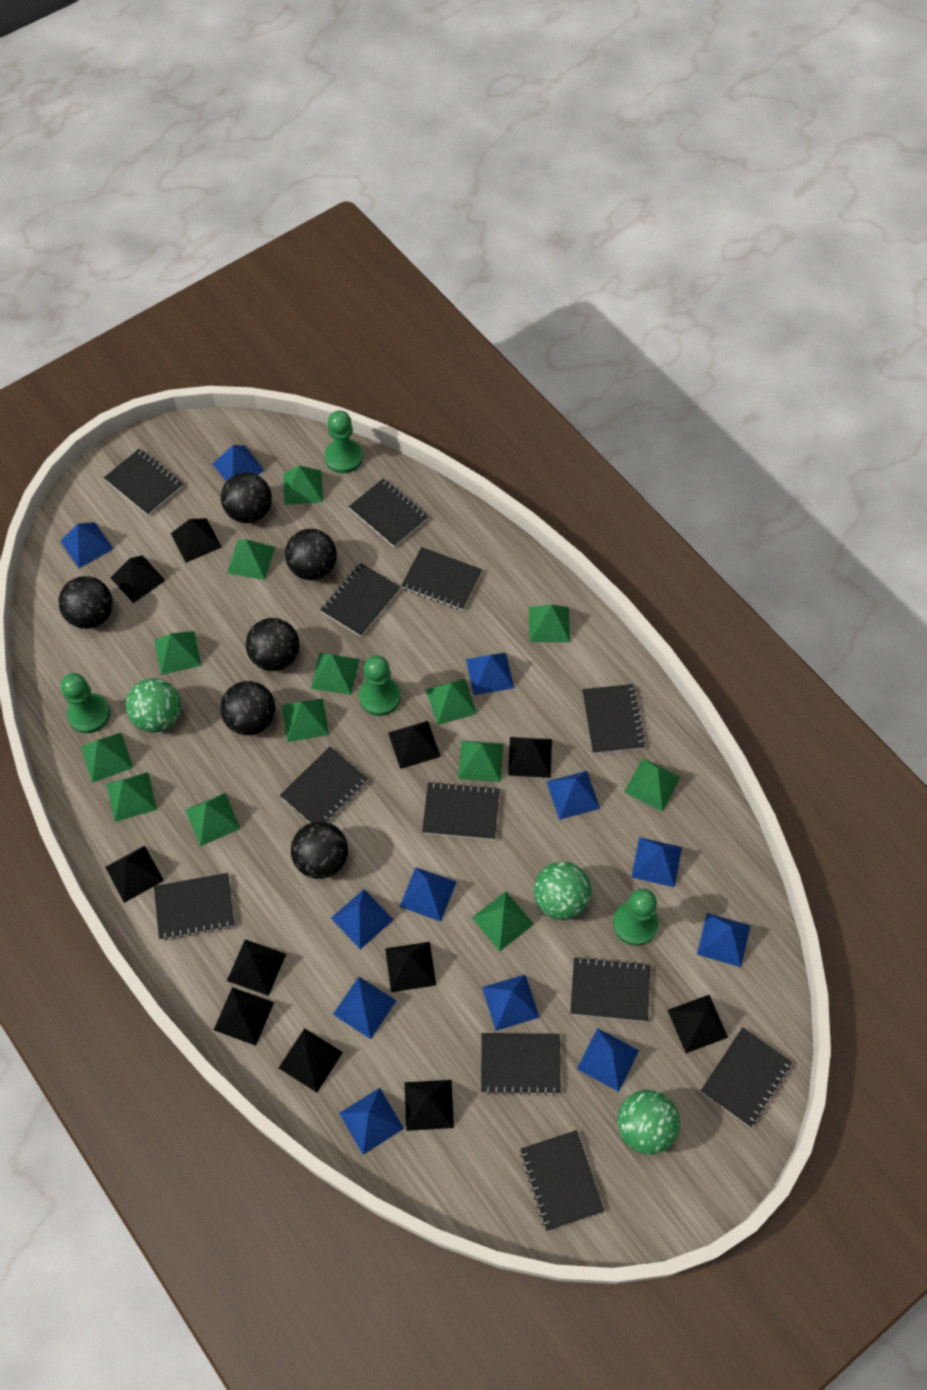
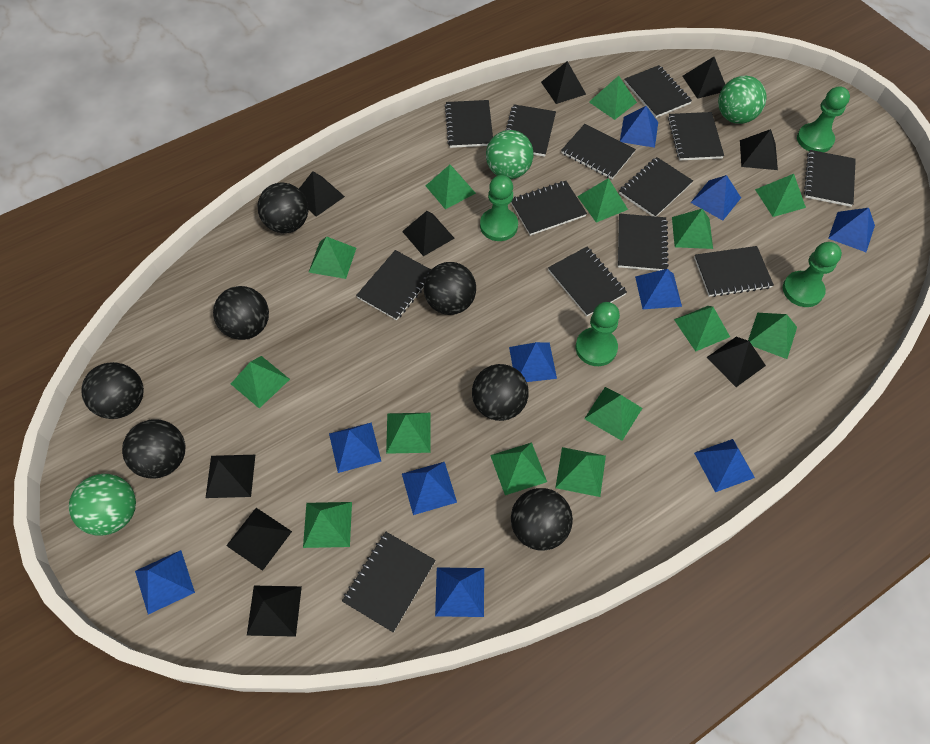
black ball: 6 -> 7
black notebook: 12 -> 13
black pyramid: 11 -> 9
blue pyramid: 12 -> 10
green pyramid: 13 -> 14

